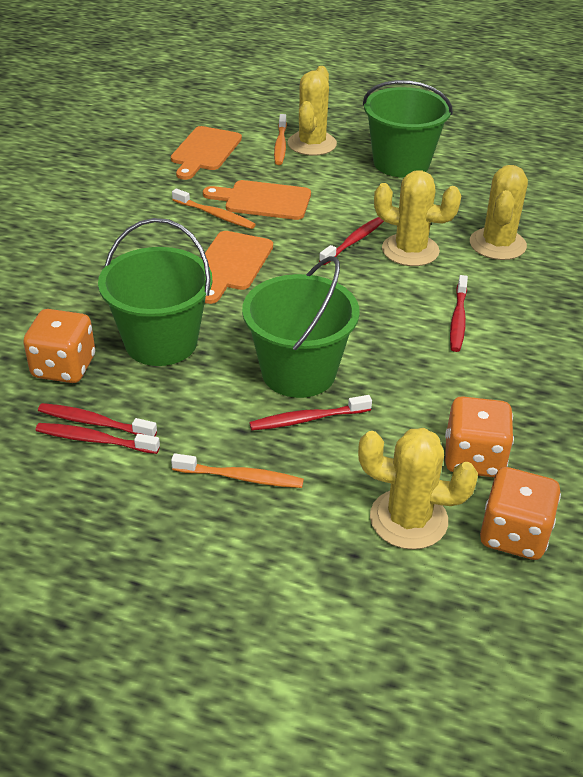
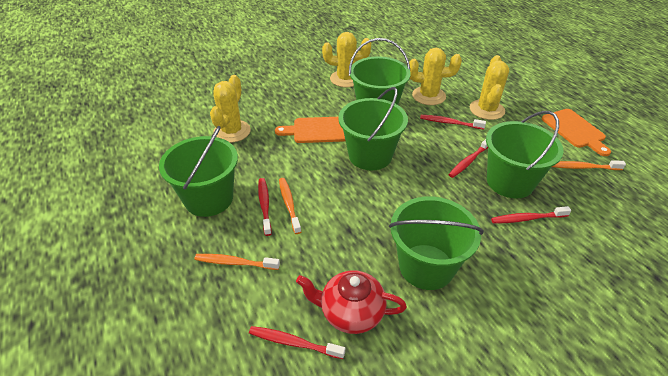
green bucket: 3 -> 5
orange cutting board: 3 -> 2
orange dice: 3 -> 0
red teapot: 0 -> 1

